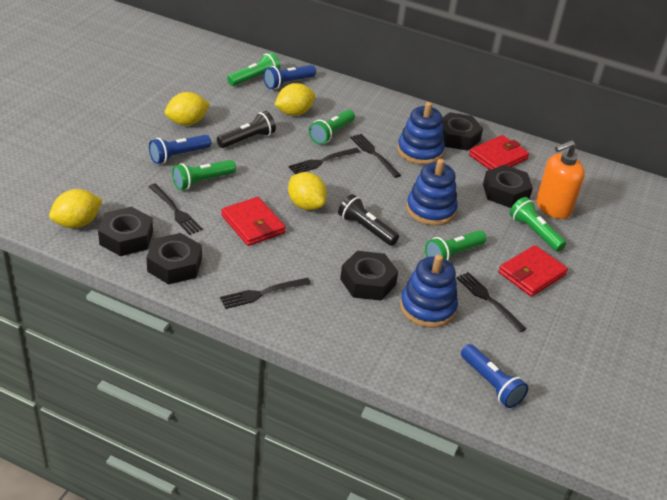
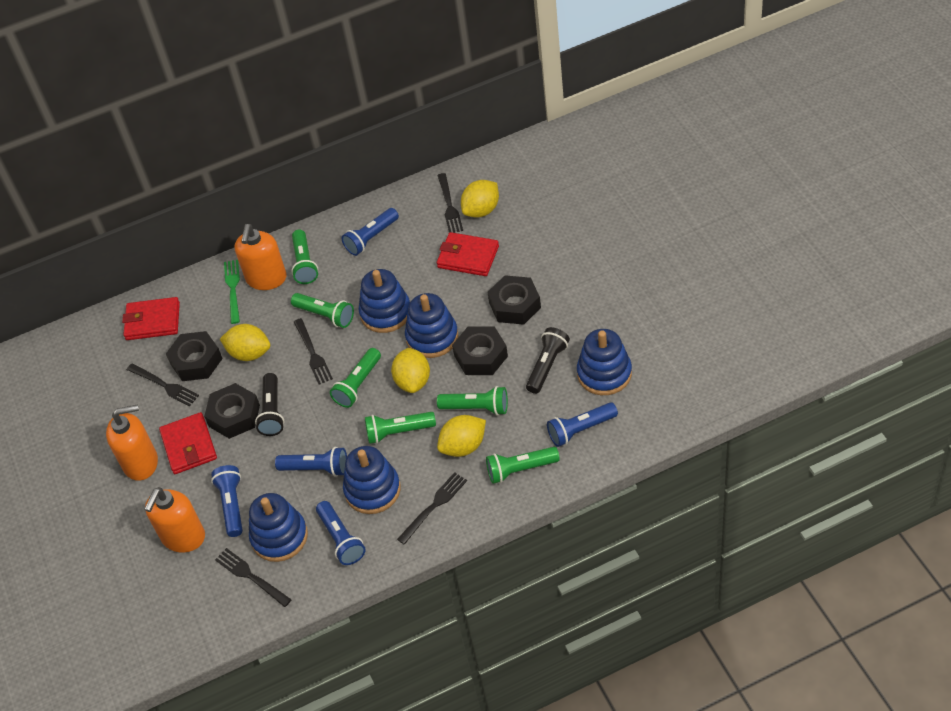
black nut: 5 -> 4
blue flashlight: 3 -> 5
blue stacking toy: 3 -> 5
green flashlight: 5 -> 6
green fork: 0 -> 1
orange soap dispenser: 1 -> 3

